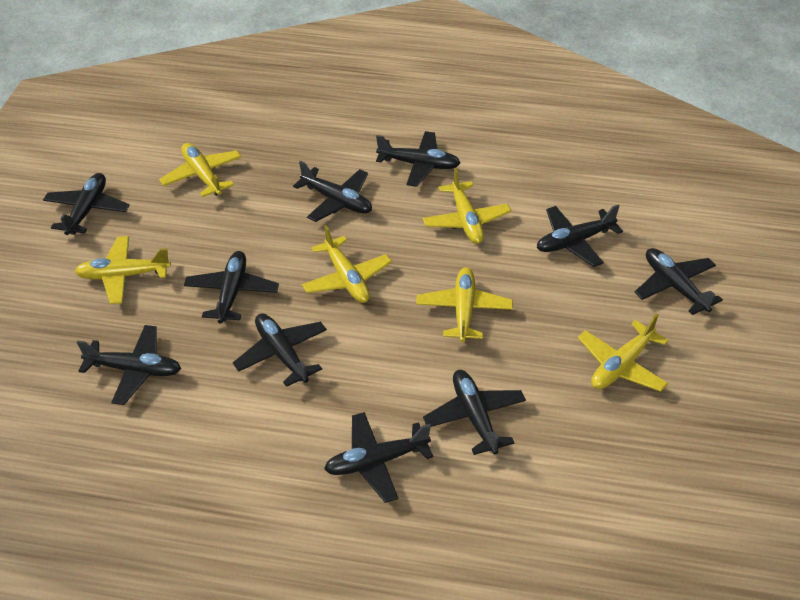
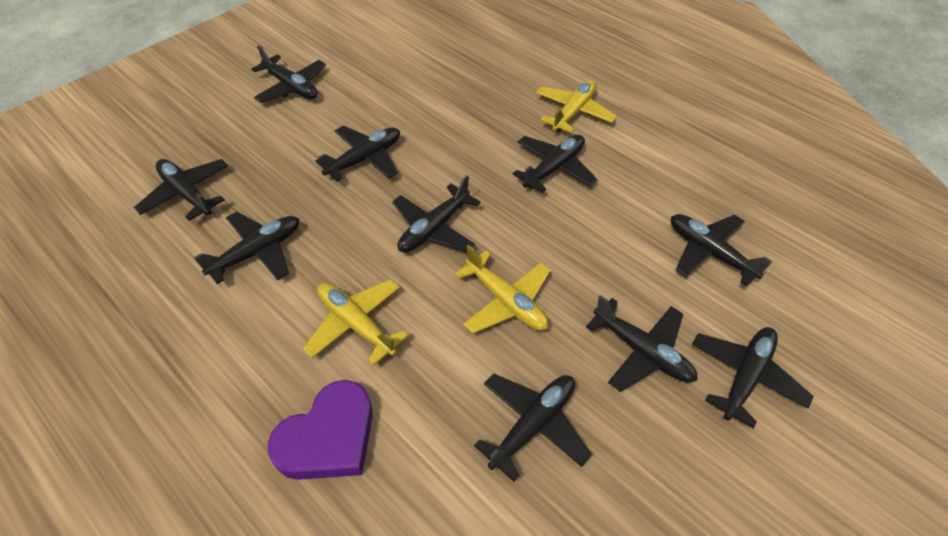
purple heart: 0 -> 1
yellow plane: 6 -> 3

